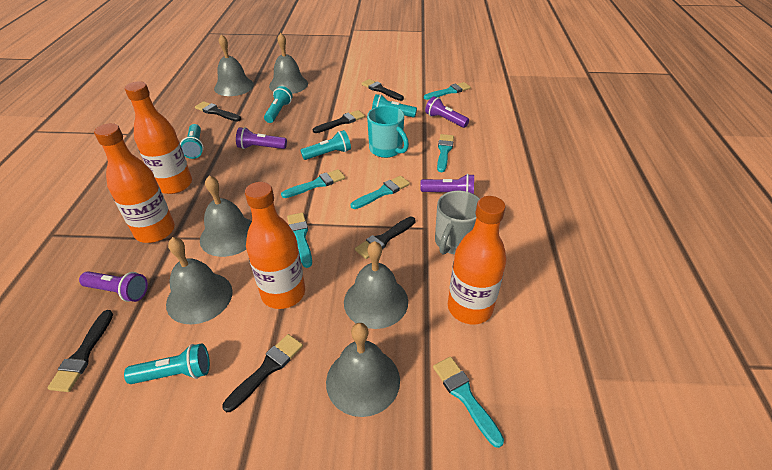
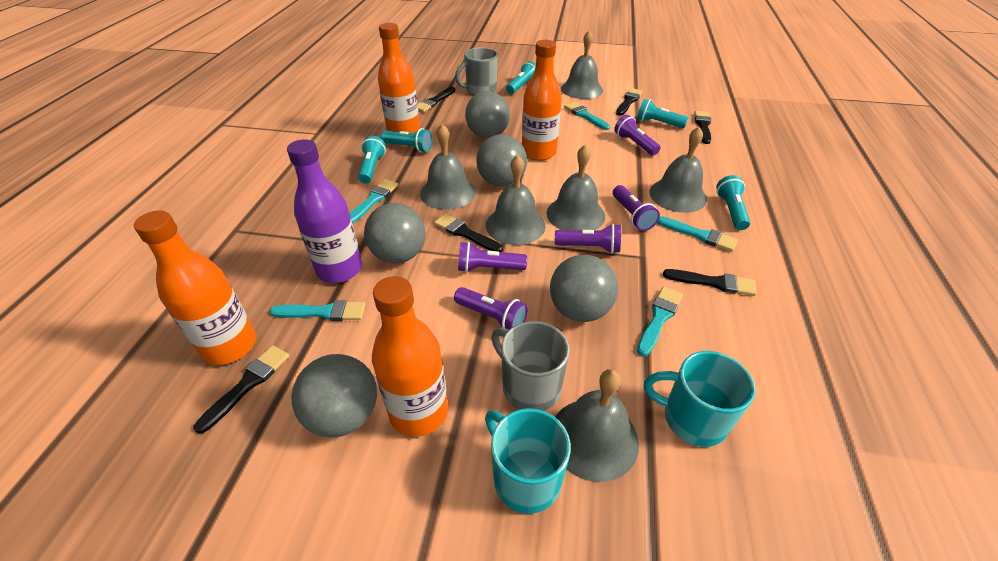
grey ball: 0 -> 5
grey mug: 1 -> 2
purple bottle: 0 -> 1
purple flashlight: 4 -> 5
turquoise brush: 6 -> 5
turquoise mug: 1 -> 2

